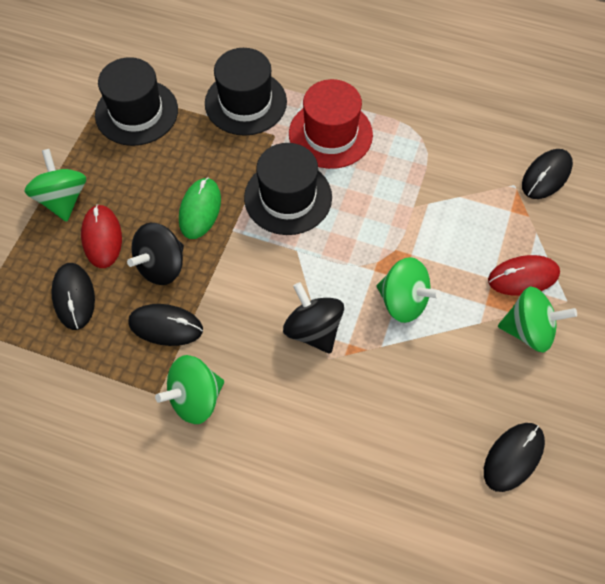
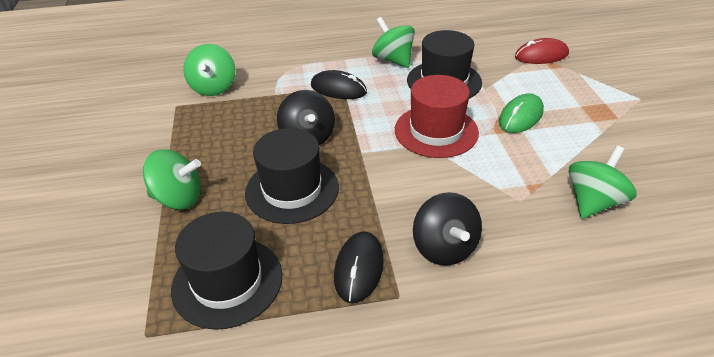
black mouse: 4 -> 2
red mouse: 2 -> 1

